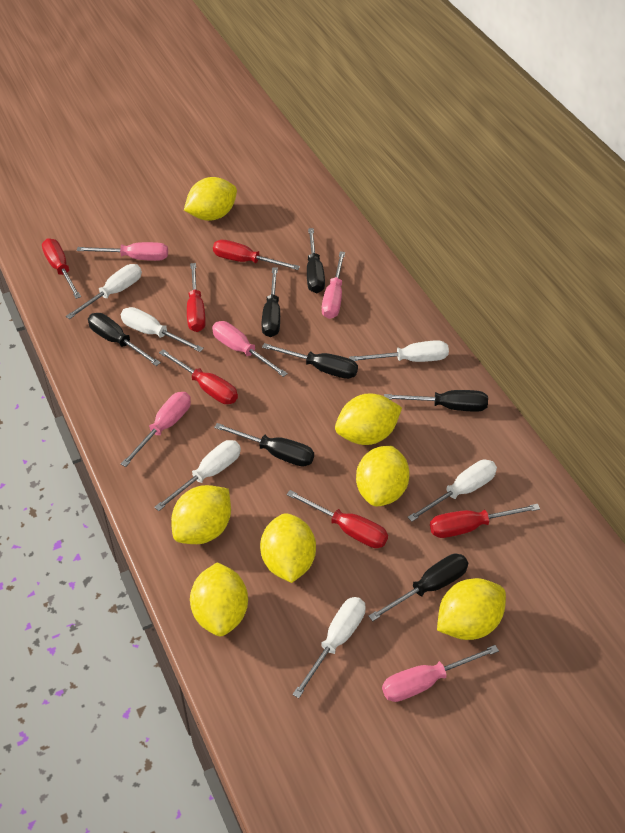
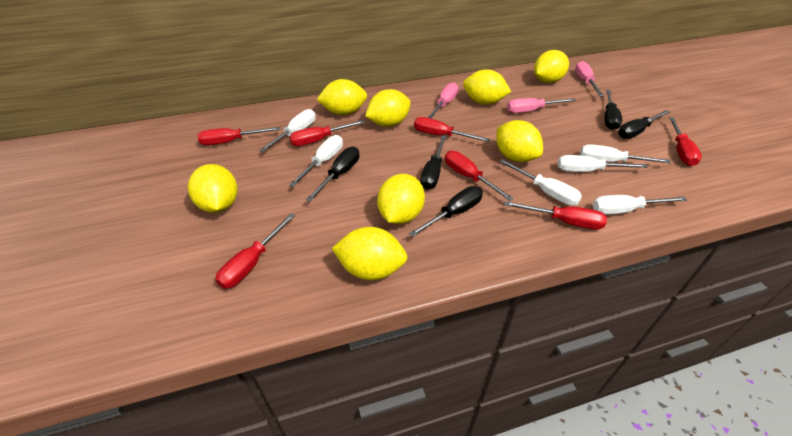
black screwdriver: 7 -> 5
pink screwdriver: 5 -> 3
red screwdriver: 6 -> 7
yellow lemon: 7 -> 8

